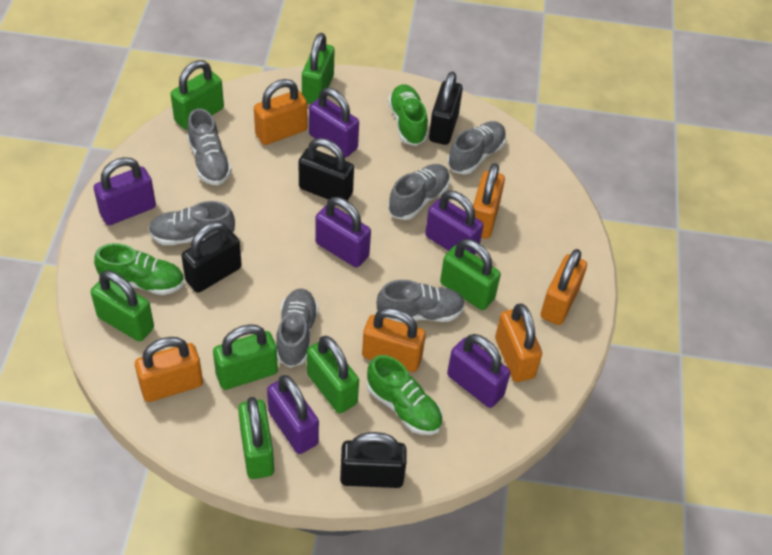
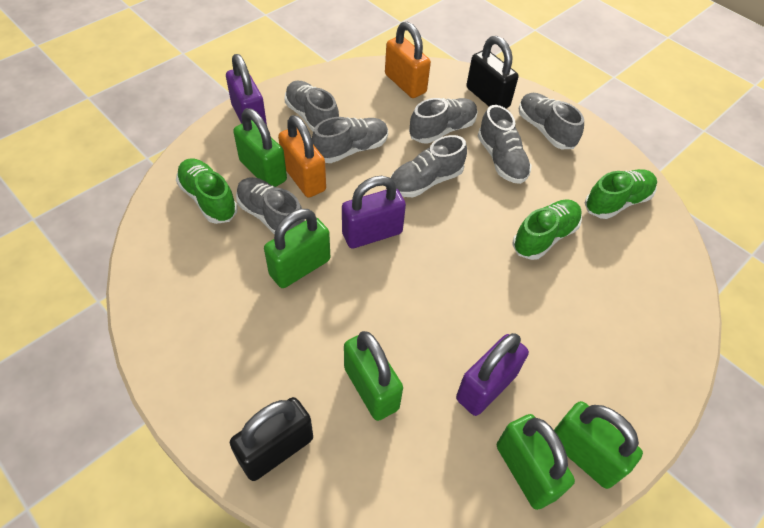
black padlock: 4 -> 2
green padlock: 7 -> 5
grey shoe: 6 -> 7
orange padlock: 6 -> 2
purple padlock: 6 -> 3

